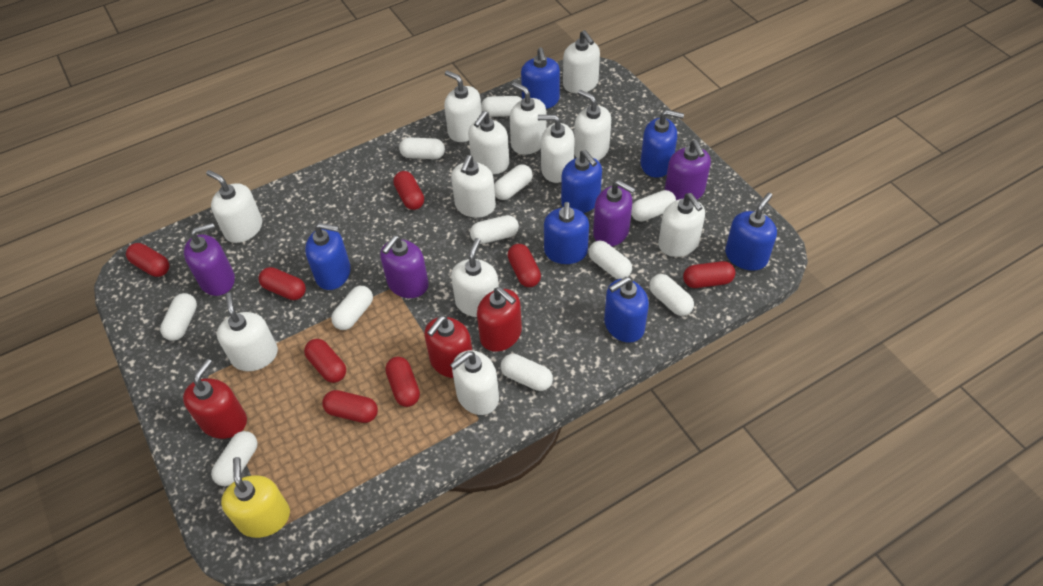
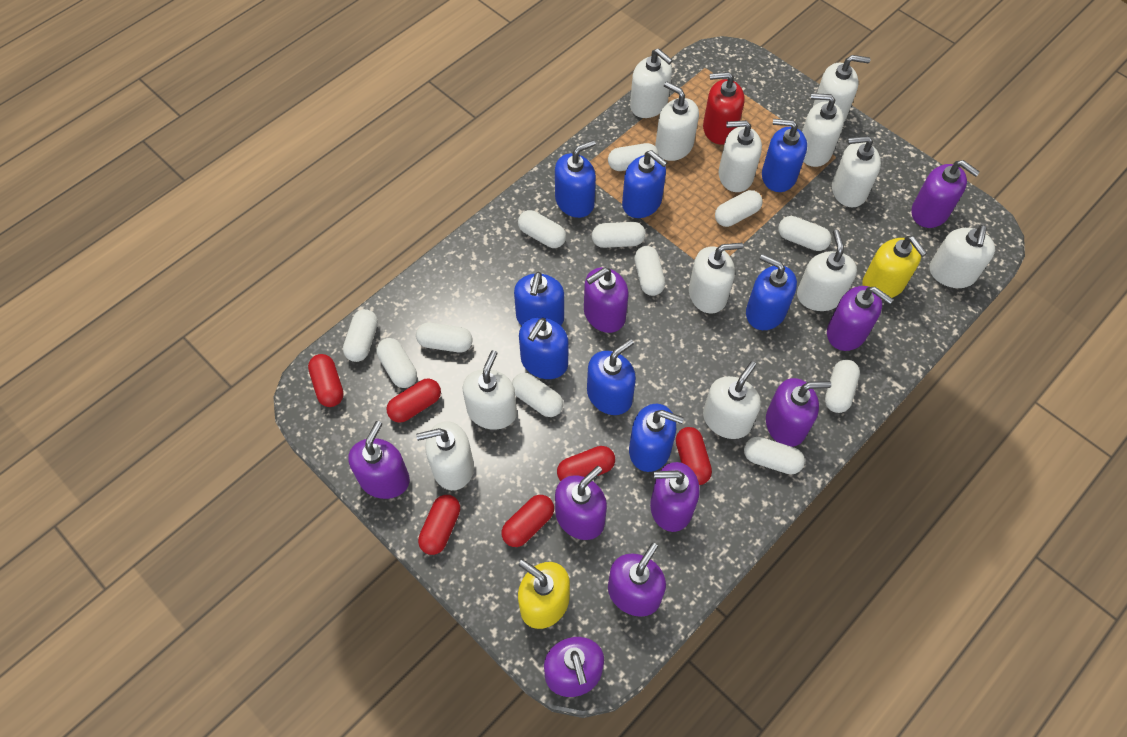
blue soap dispenser: 7 -> 8
purple soap dispenser: 4 -> 9
red capsule: 8 -> 6
red soap dispenser: 3 -> 1
white capsule: 11 -> 12
yellow soap dispenser: 1 -> 2

